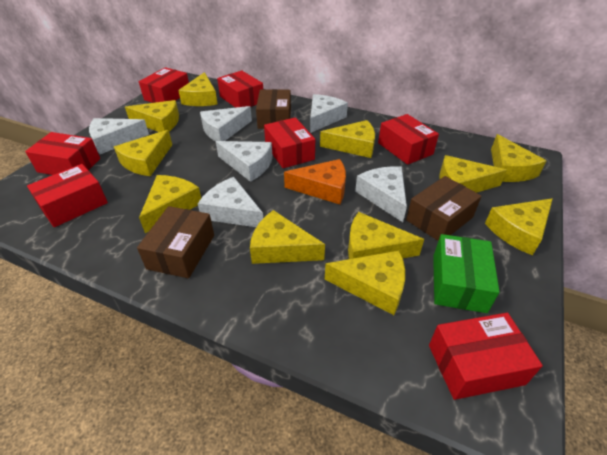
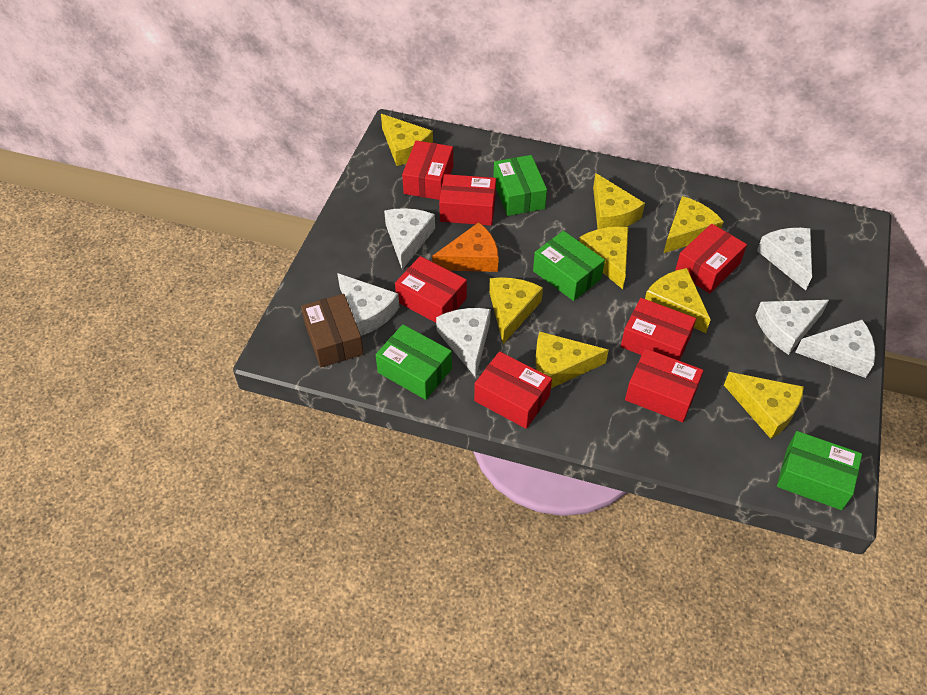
brown box: 3 -> 1
green box: 1 -> 4
yellow cheese: 11 -> 8

